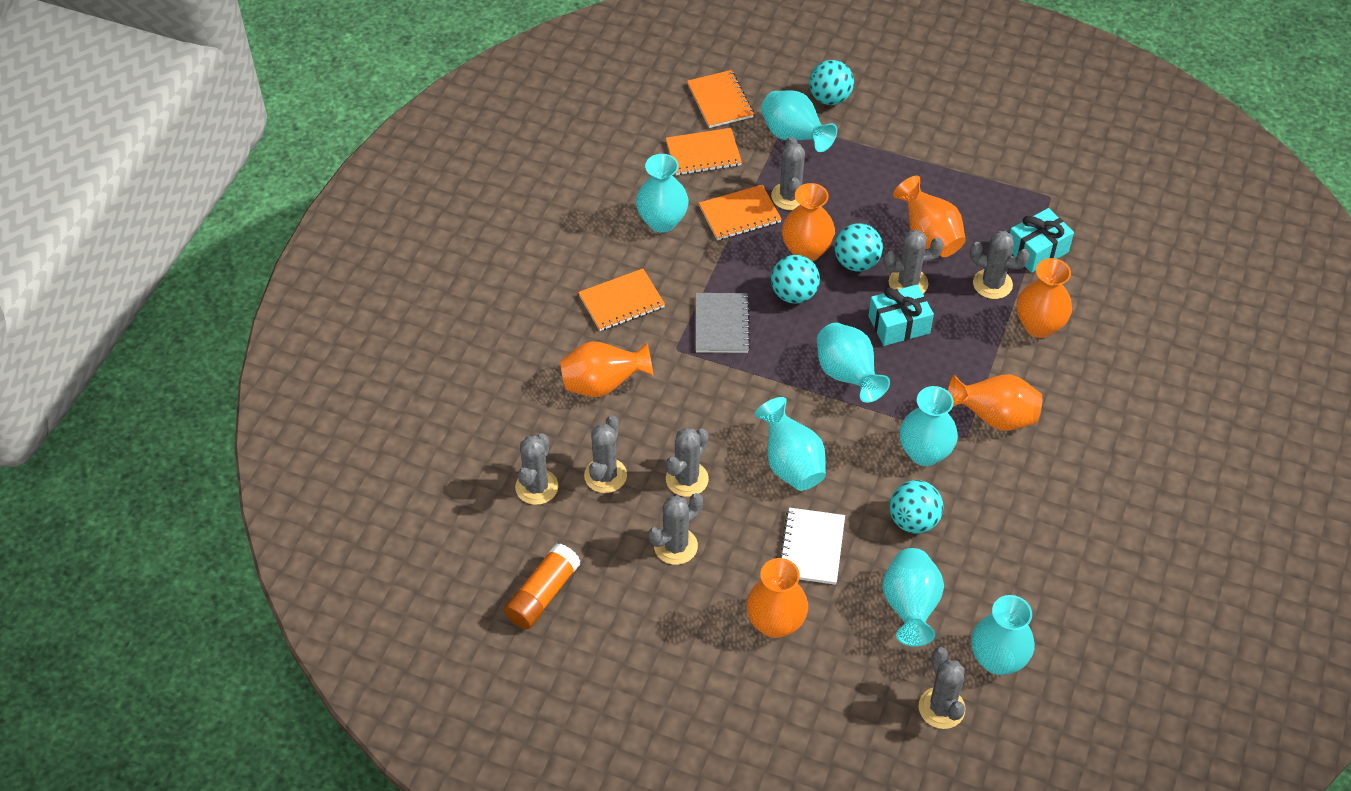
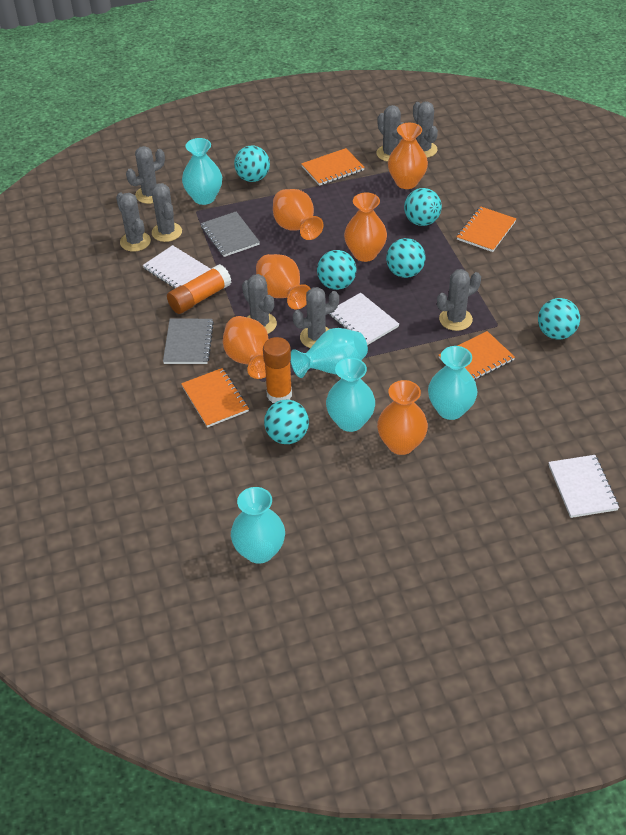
grey notebook: 1 -> 2
orange glue stick: 1 -> 2
turquoise ball: 4 -> 6
turquoise gift: 2 -> 0
turquoise vase: 7 -> 5
white notebook: 1 -> 3

